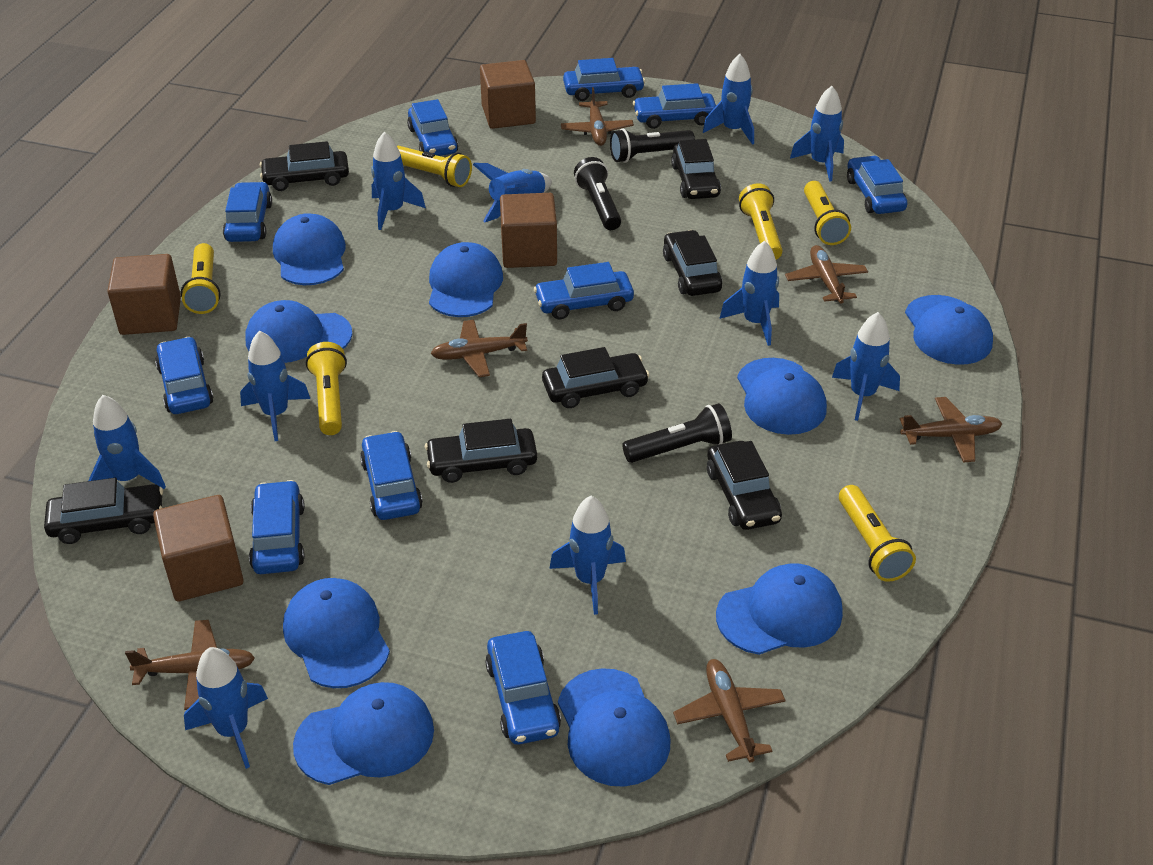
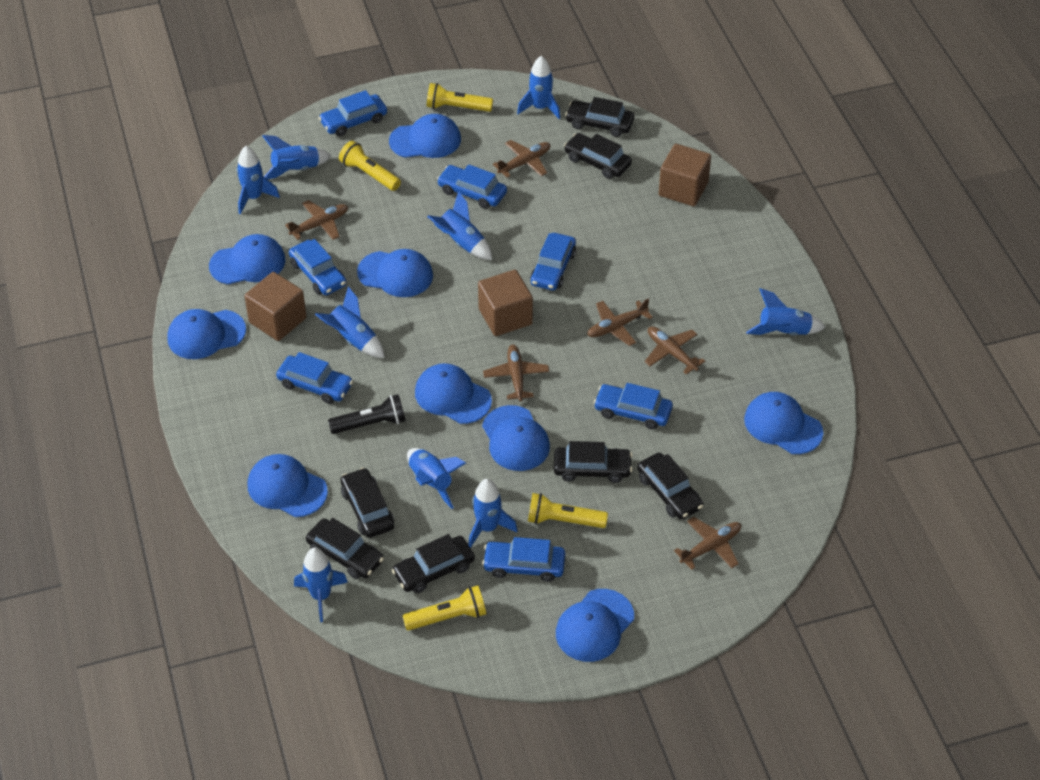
black flashlight: 3 -> 1
blue car: 10 -> 7
blue rocket: 10 -> 9
brown cube: 4 -> 3
yellow flashlight: 6 -> 4

